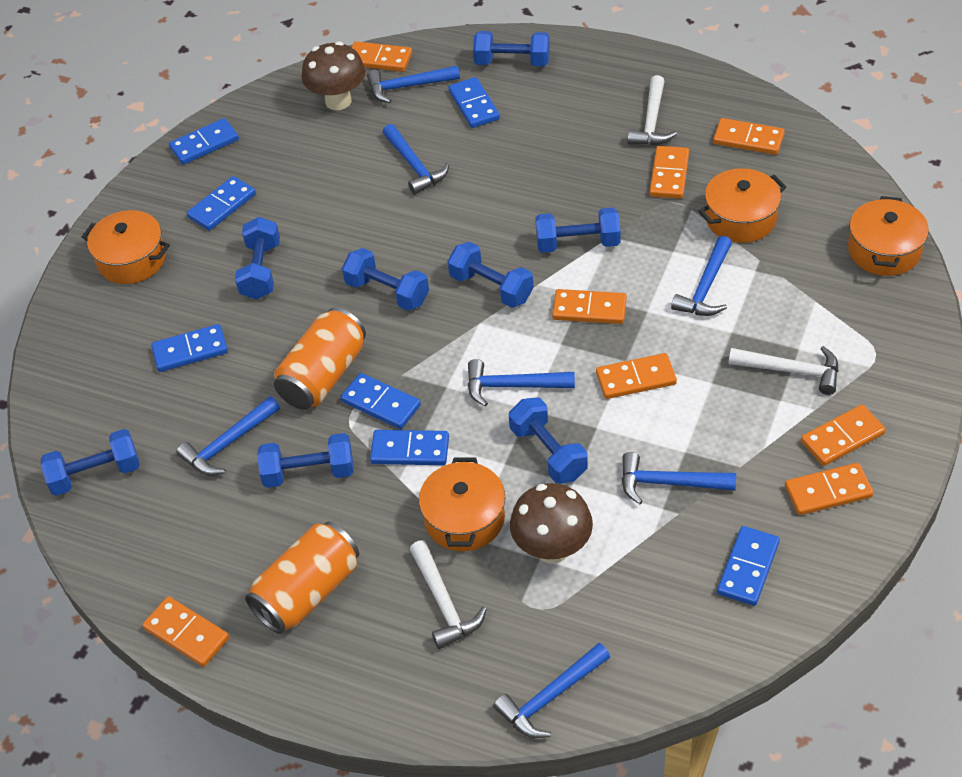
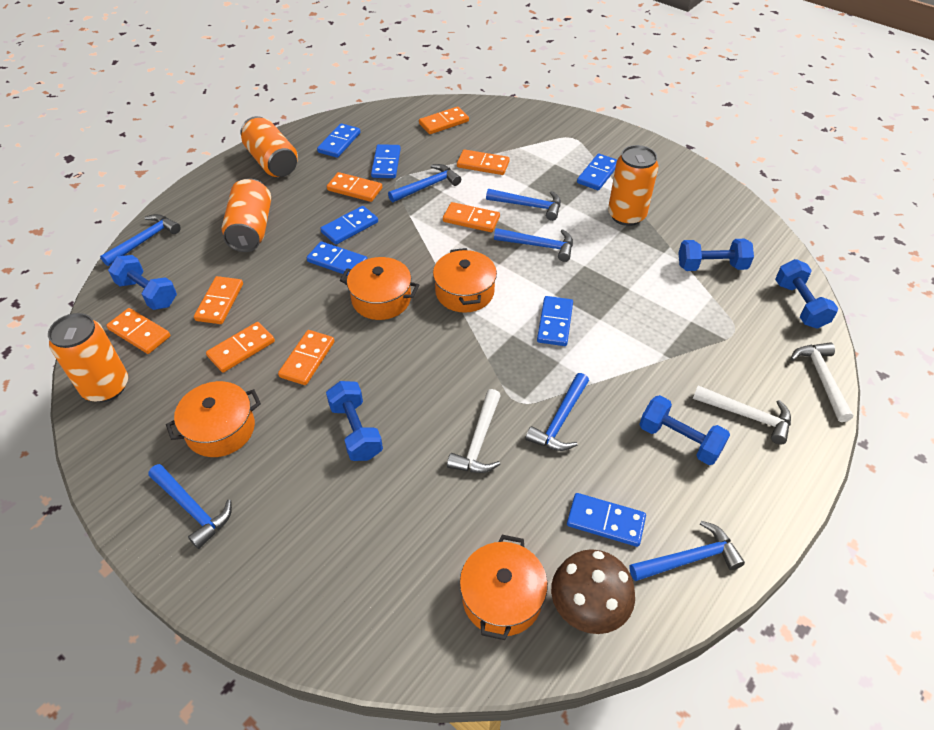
blue dumbbell: 8 -> 5
brown mushroom: 2 -> 1
orange can: 2 -> 4

